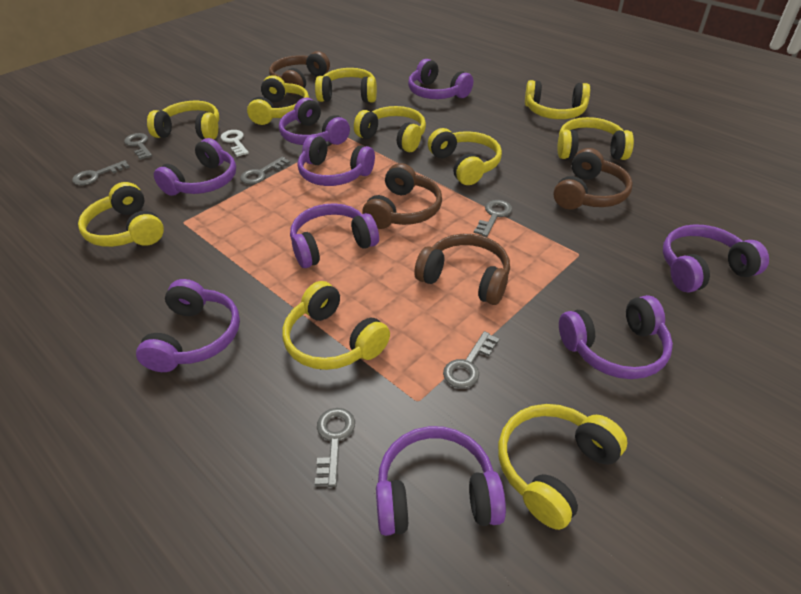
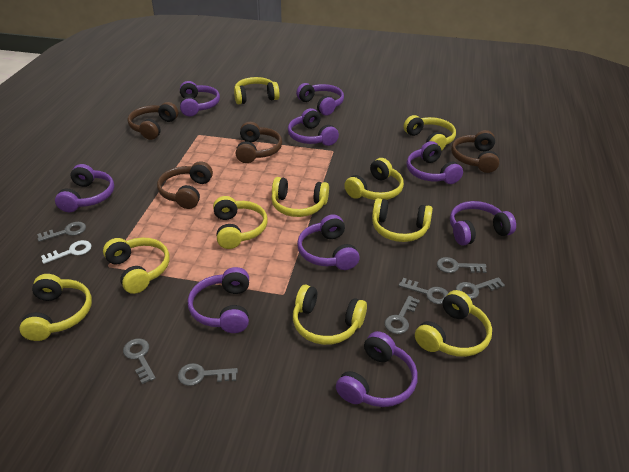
grey key: 6 -> 7

